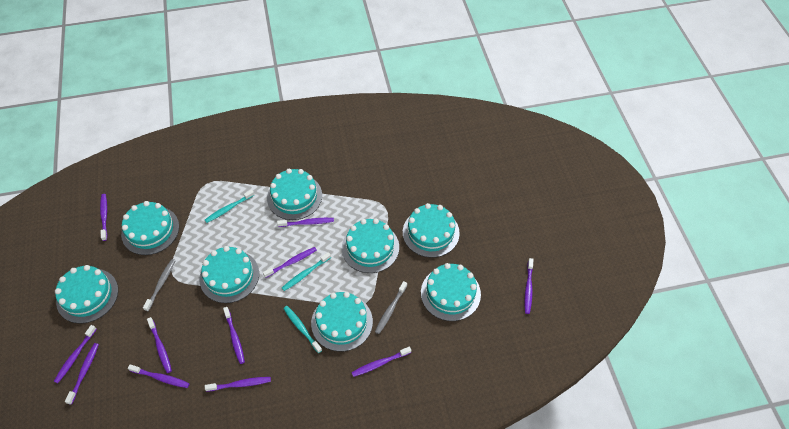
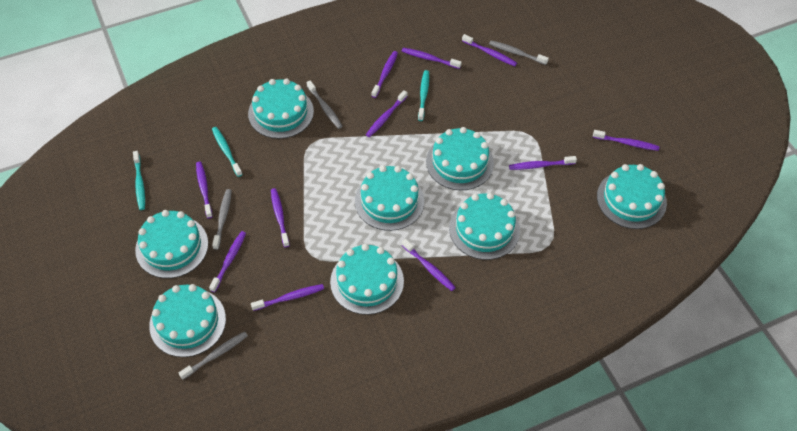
grey toothbrush: 2 -> 4

